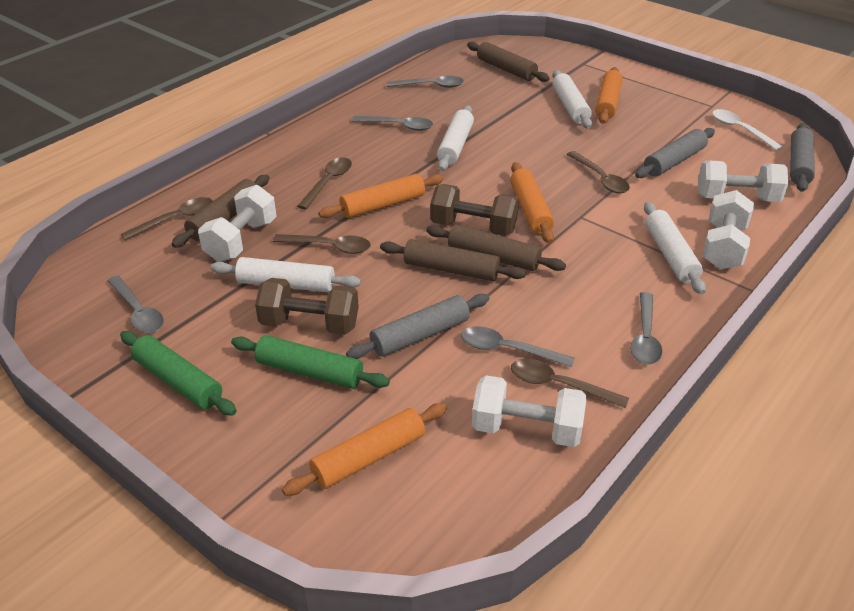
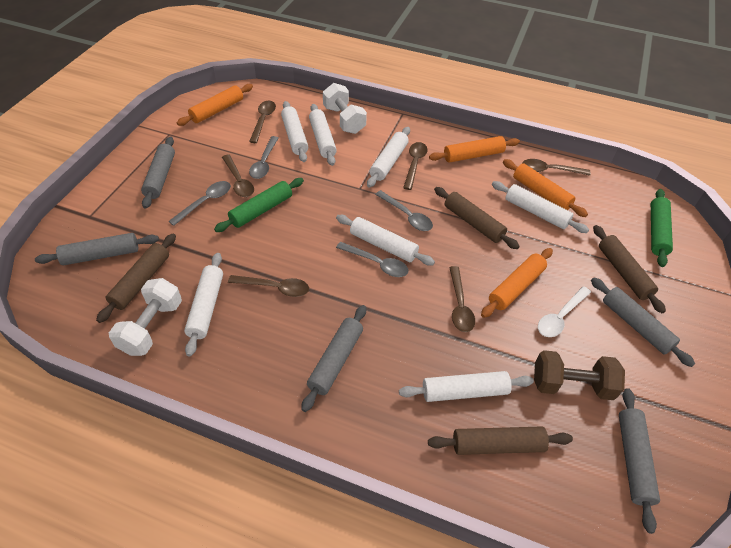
brown dumbbell: 2 -> 1
brown spoon: 5 -> 6
grey rolling pin: 3 -> 5
grey spoon: 5 -> 4
white dumbbell: 4 -> 2
white rolling pin: 4 -> 7

